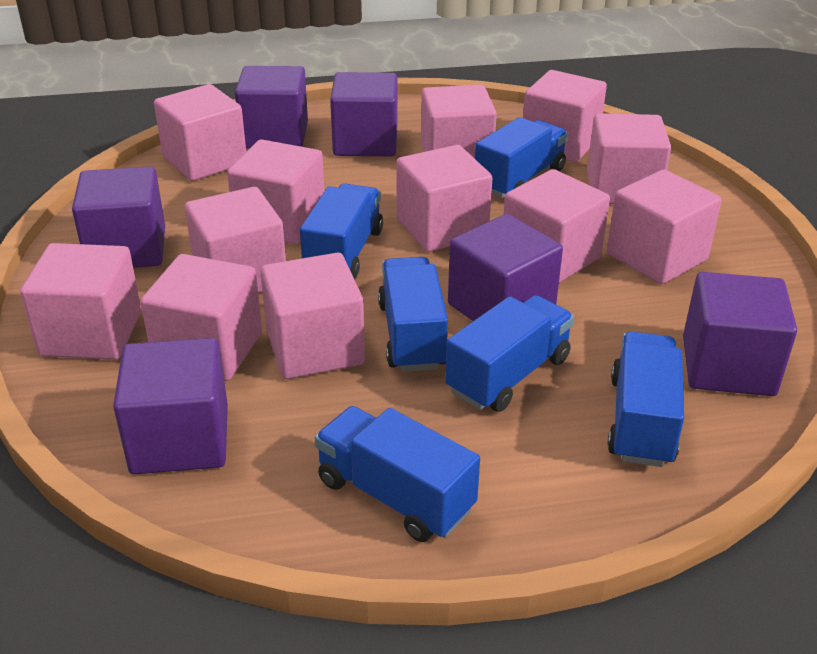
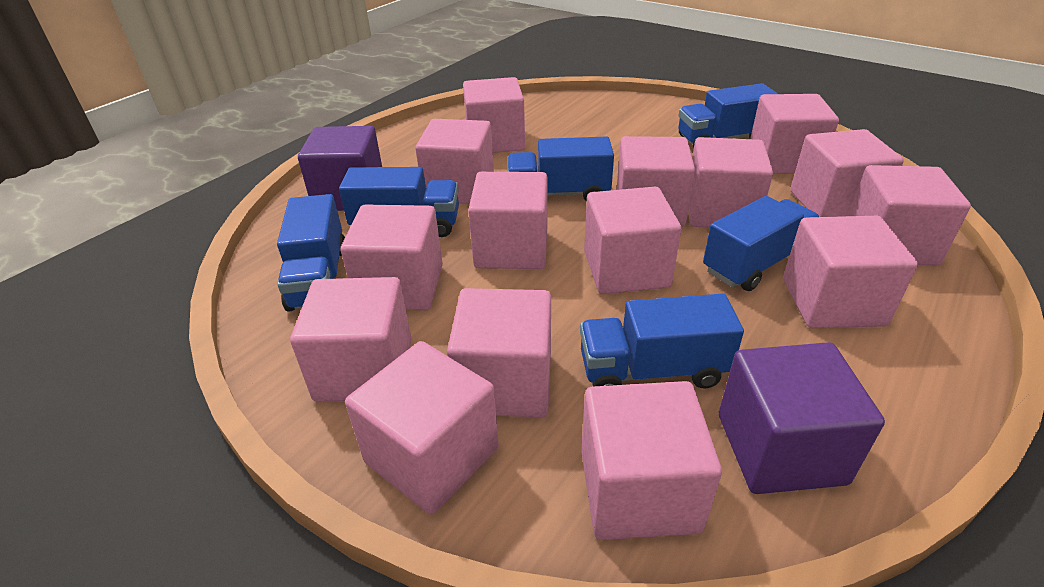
pink cube: 12 -> 15
purple cube: 6 -> 2

